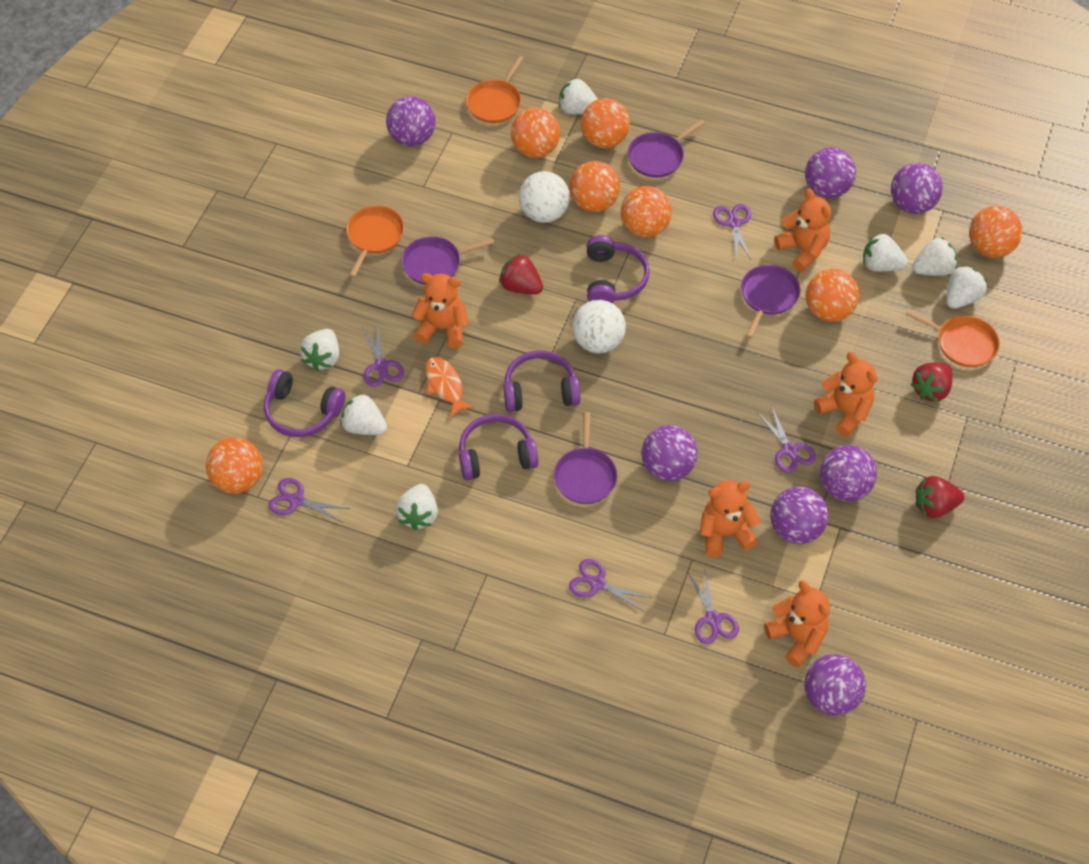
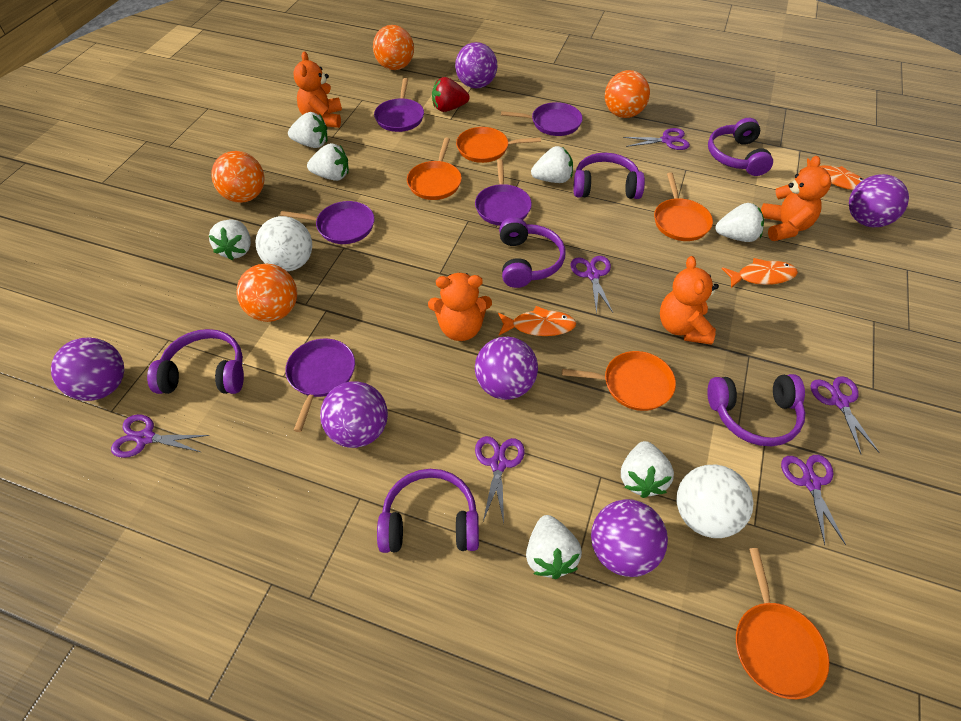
orange ball: 7 -> 4
orange fish: 1 -> 3
orange pan: 3 -> 5
orange teddy bear: 5 -> 4
purple ball: 7 -> 6
purple headphones: 4 -> 6
purple pan: 4 -> 5
red strawberry: 3 -> 1

